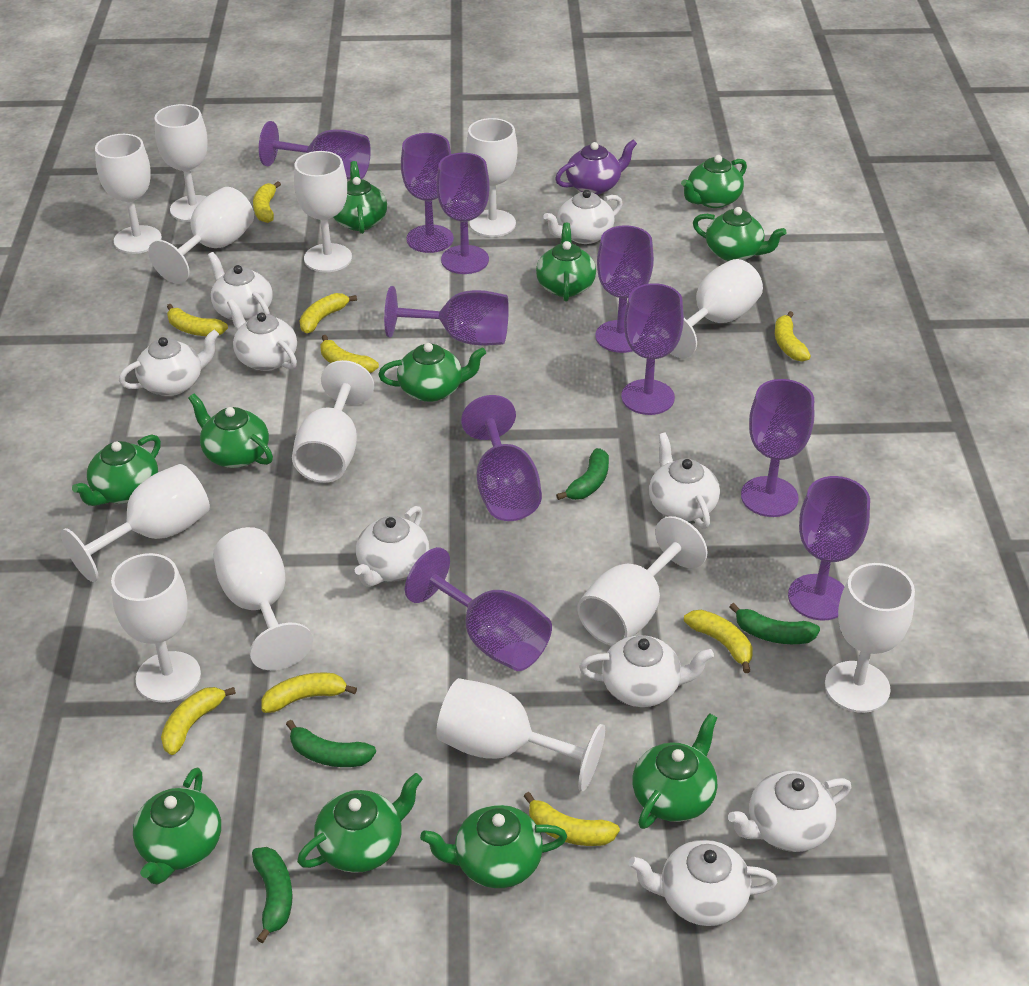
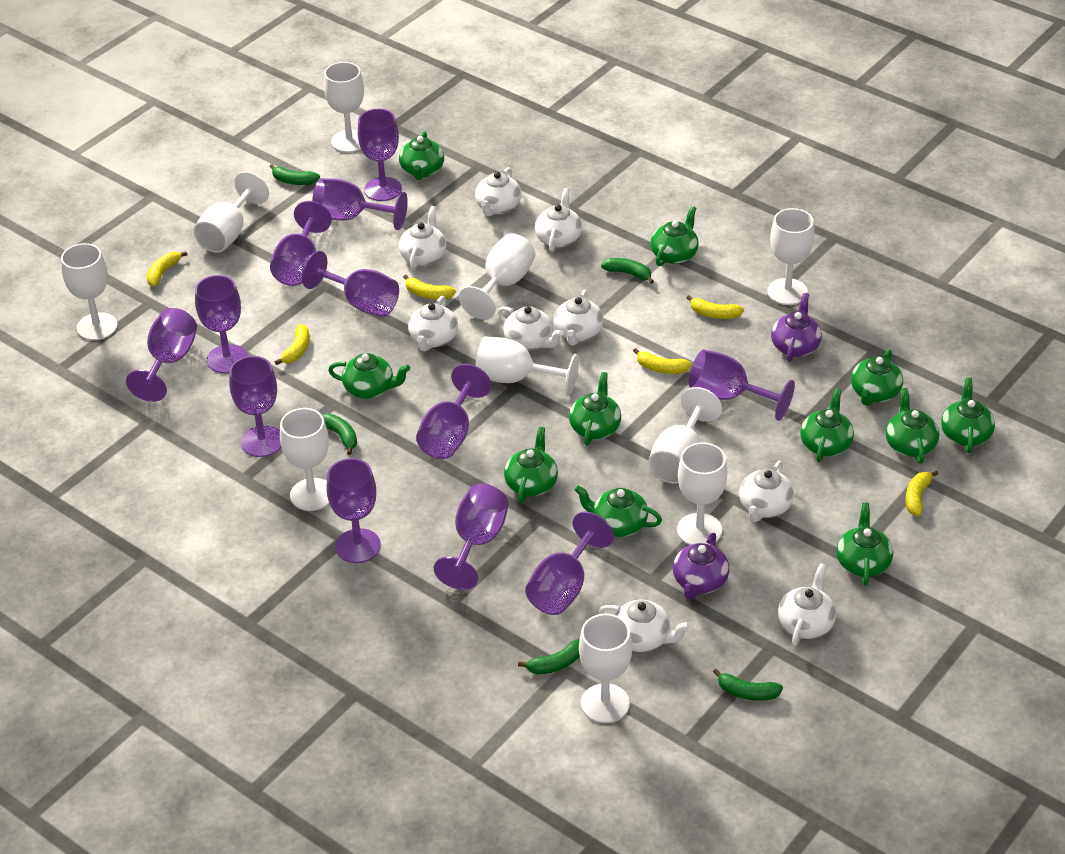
green banana: 4 -> 5
purple goblet: 10 -> 12
purple teapot: 1 -> 2
white goblet: 13 -> 10
yellow banana: 9 -> 6

